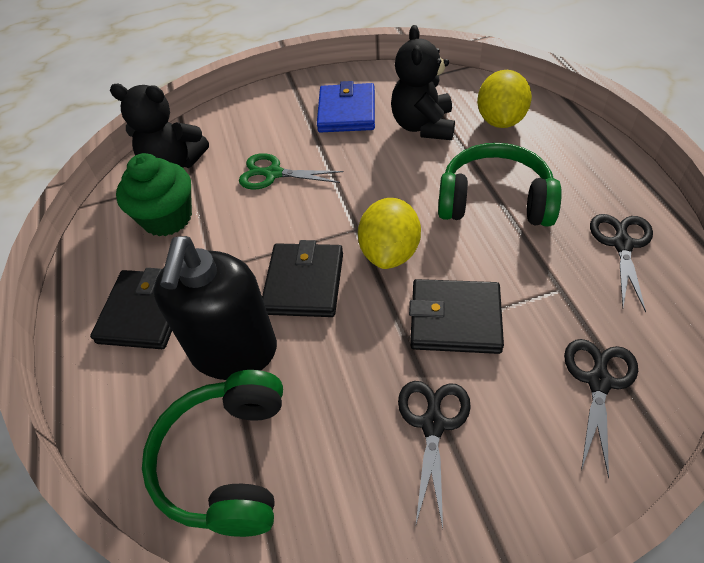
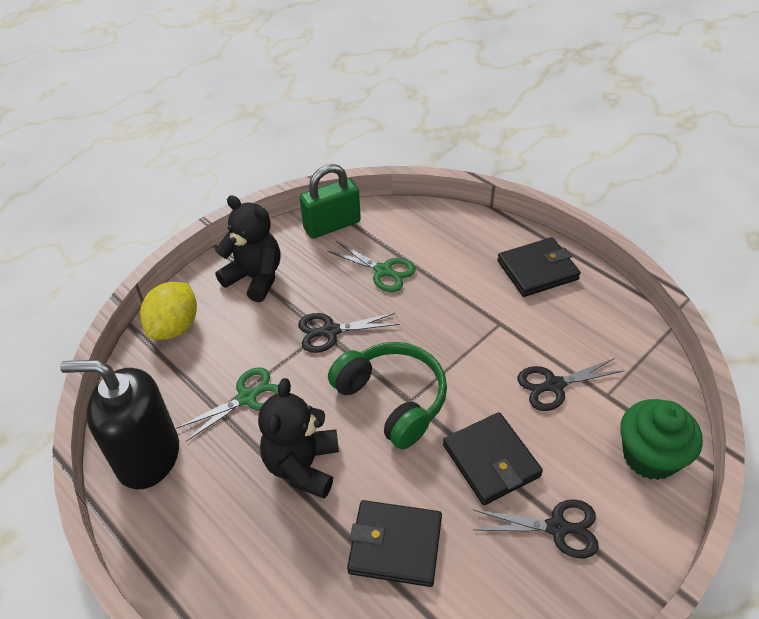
blue wallet: 1 -> 0
green headphones: 2 -> 1
green padlock: 0 -> 1
green scissors: 1 -> 2
yellow lemon: 2 -> 1

